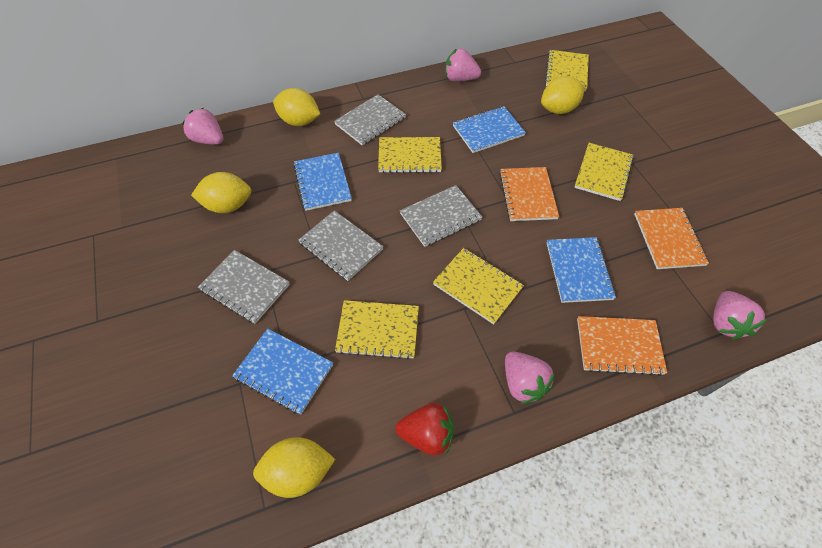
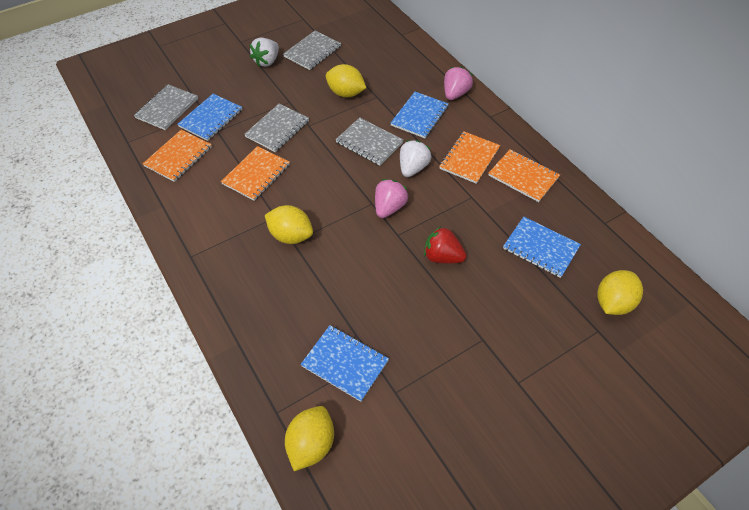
orange notebook: 3 -> 4
pink strawberry: 4 -> 2
white strawberry: 0 -> 2
yellow notebook: 5 -> 0

